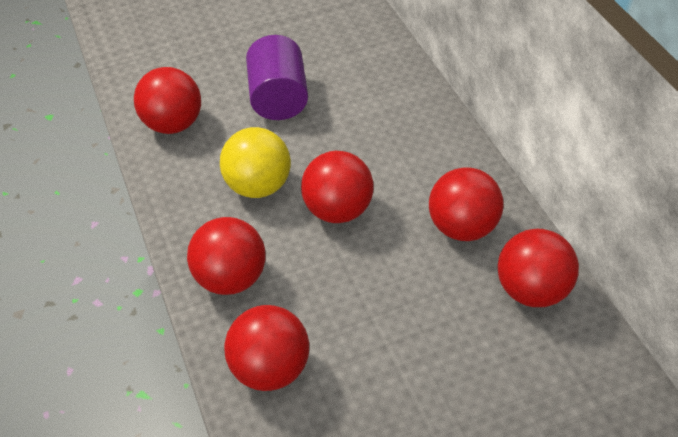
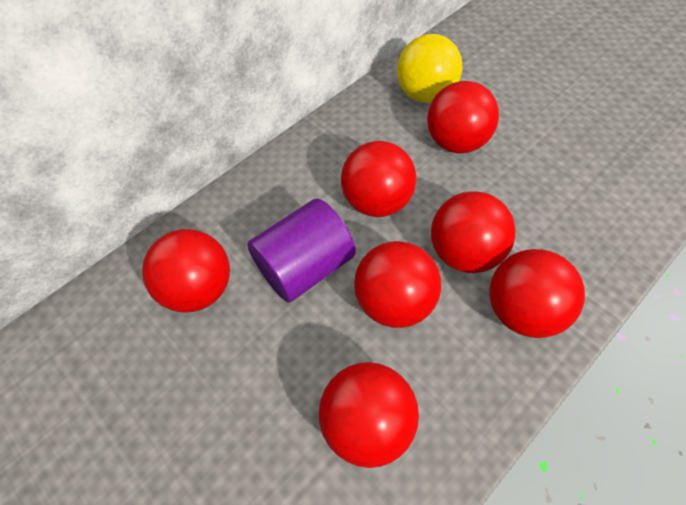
red ball: 6 -> 7

